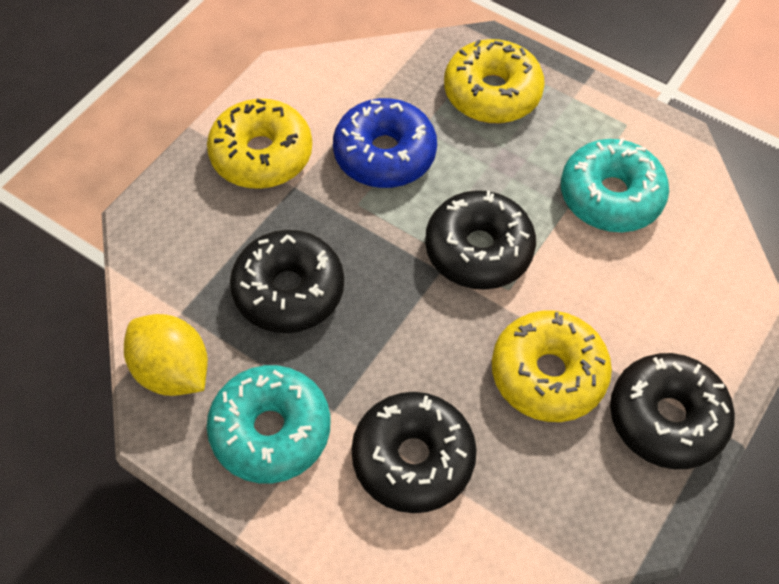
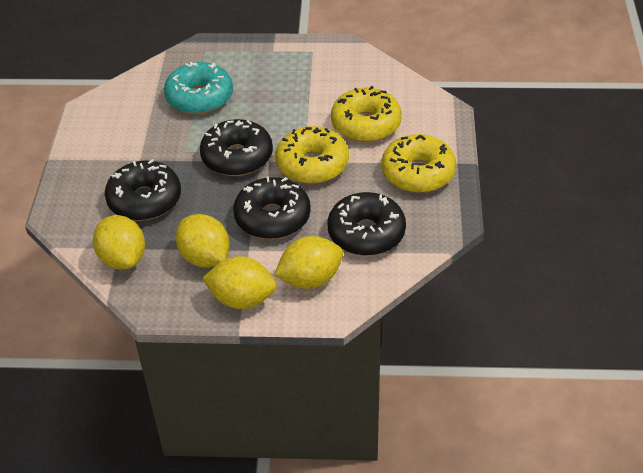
blue donut: 1 -> 0
turquoise donut: 2 -> 1
yellow lemon: 1 -> 4

